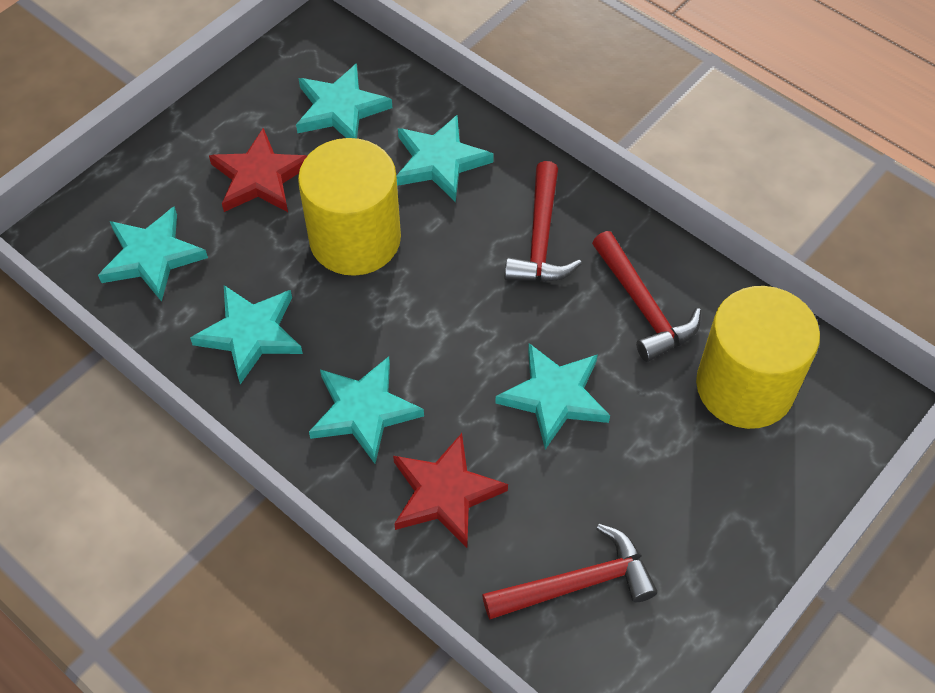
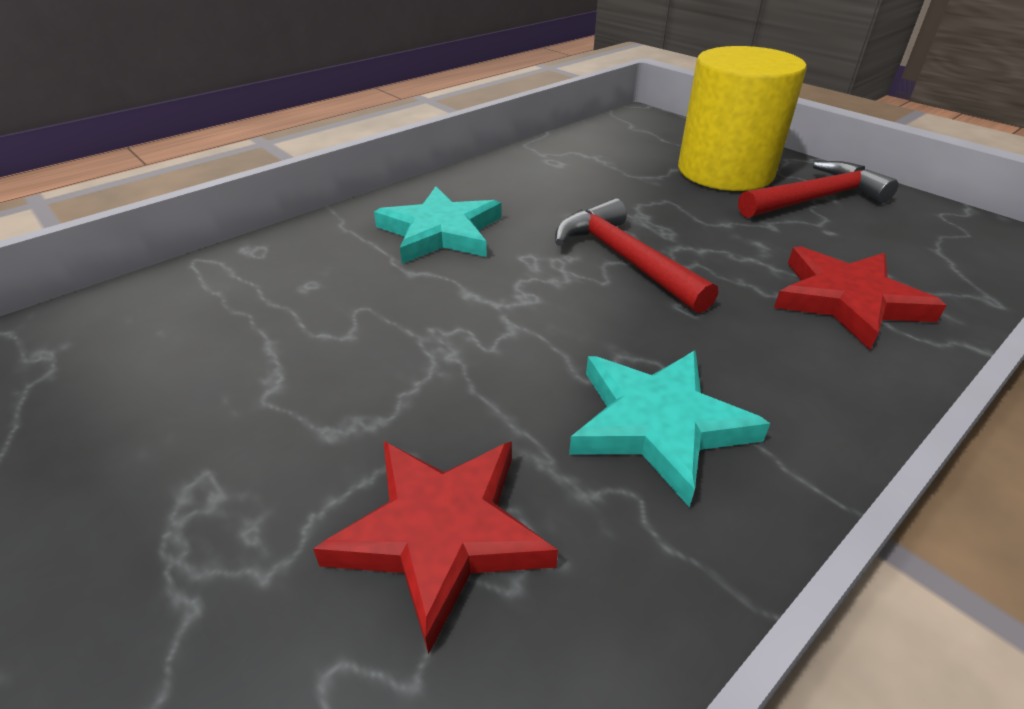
red hammer: 3 -> 2
turquoise star: 6 -> 2
yellow cylinder: 2 -> 1

